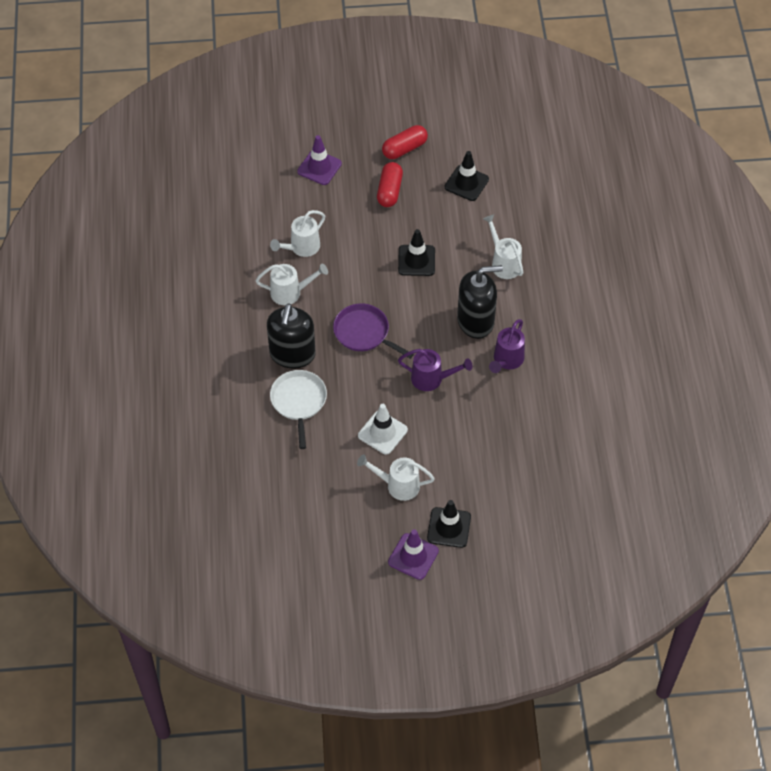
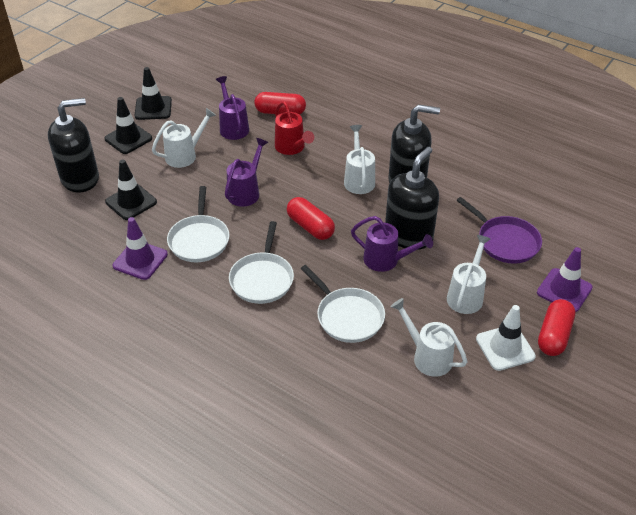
black soap dispenser: 2 -> 3
purple watering can: 2 -> 3
red capsule: 2 -> 3
red watering can: 0 -> 1
white pan: 1 -> 3

